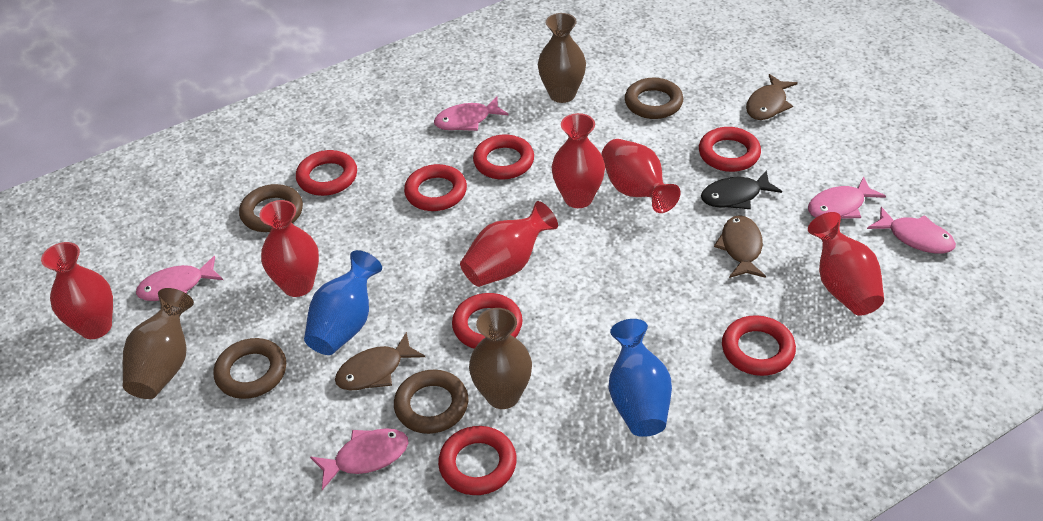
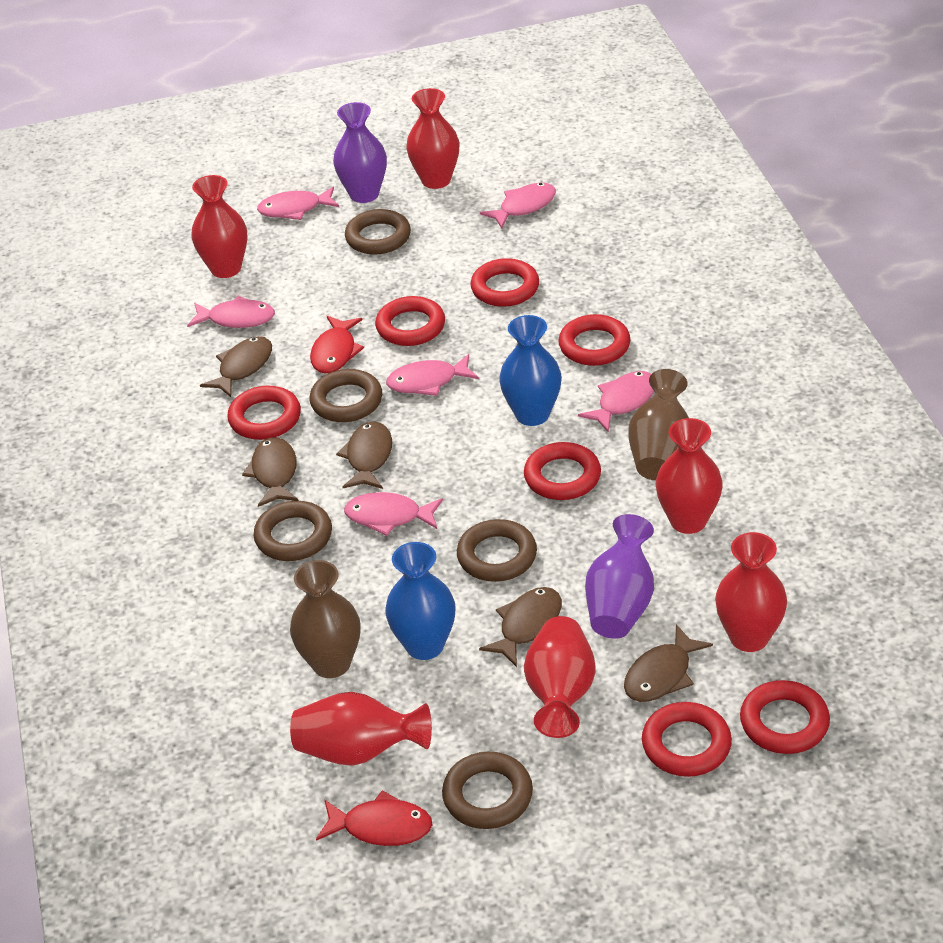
black fish: 1 -> 0
brown fish: 3 -> 5
brown ring: 4 -> 5
brown vase: 3 -> 2
pink fish: 5 -> 6
purple vase: 0 -> 2
red fish: 0 -> 2

